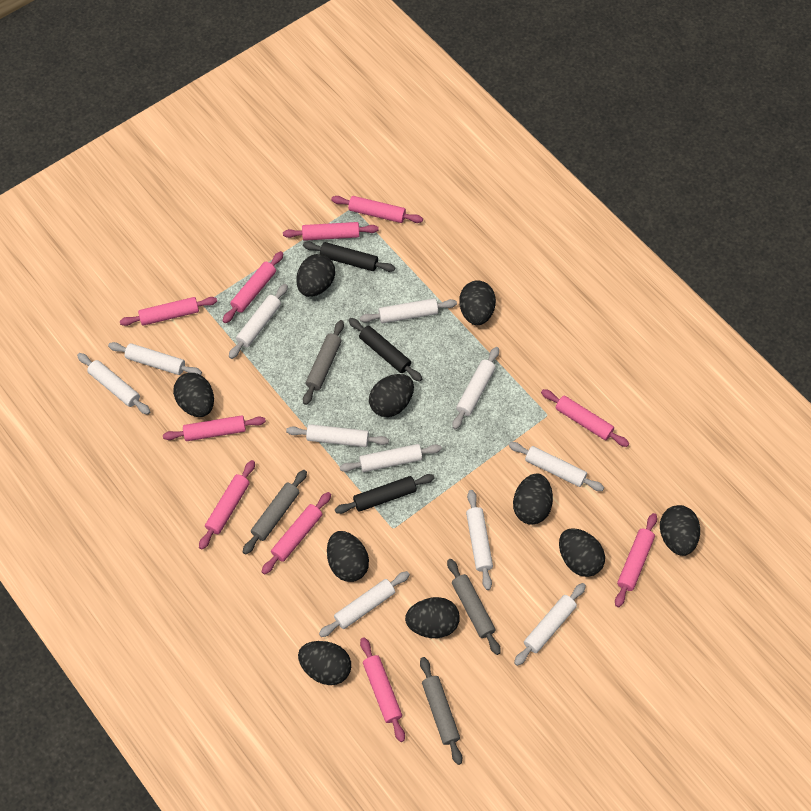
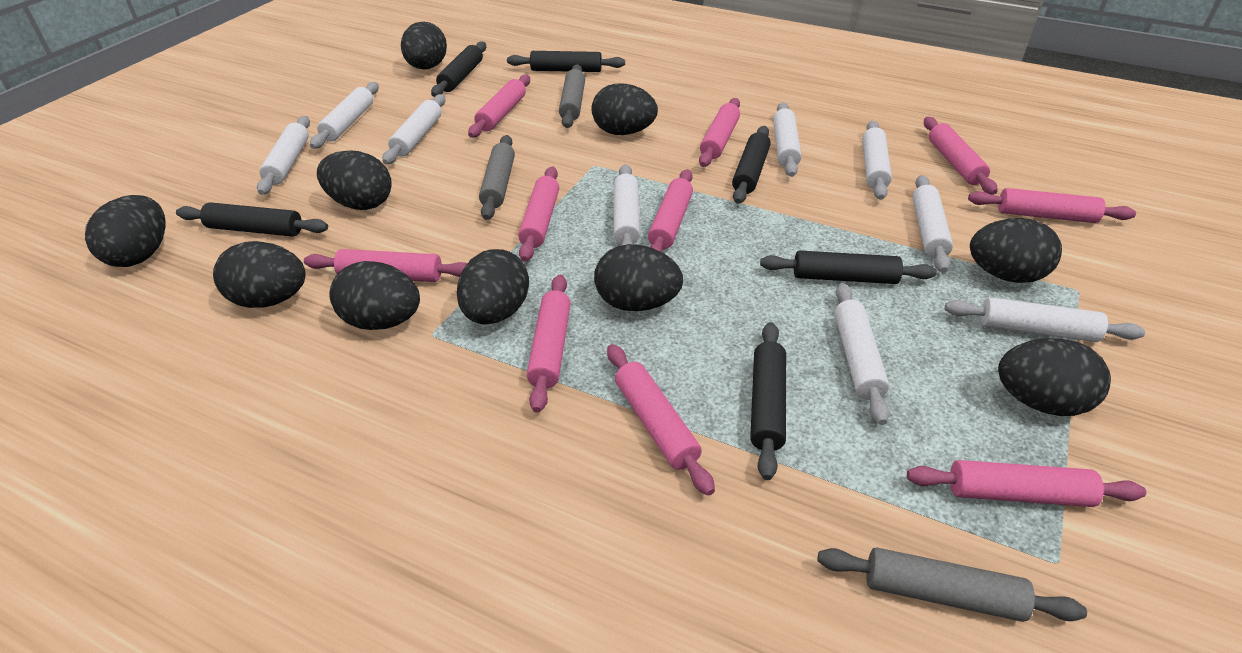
black rolling pin: 3 -> 6
grey rolling pin: 4 -> 3
white rolling pin: 11 -> 9

